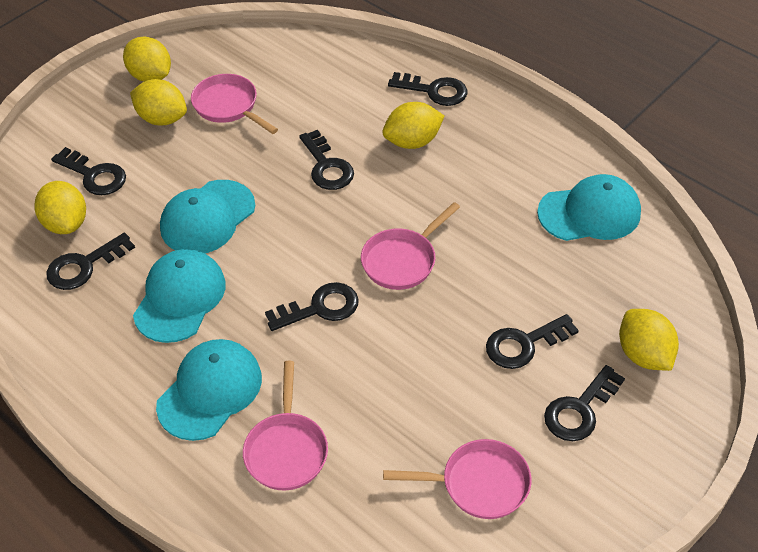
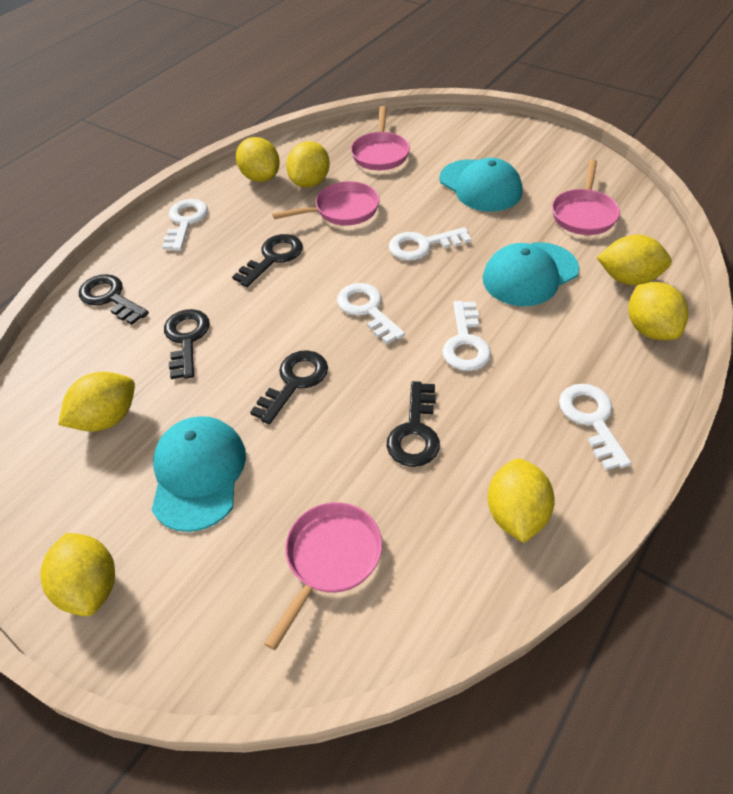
black key: 7 -> 5
turquoise cap: 4 -> 3
white key: 0 -> 5
yellow lemon: 5 -> 7

